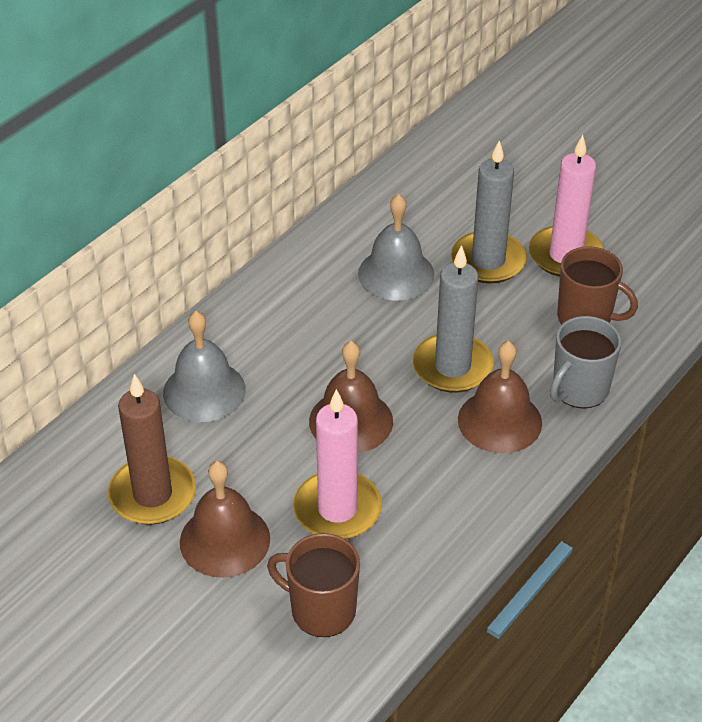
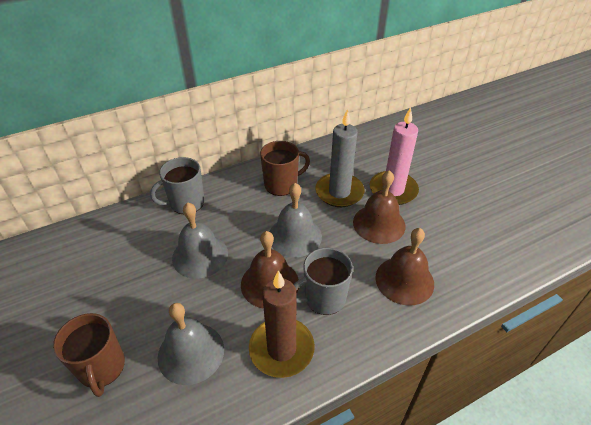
grey bell: 2 -> 3
grey candle: 2 -> 1
grey mug: 1 -> 2
pink candle: 2 -> 1

